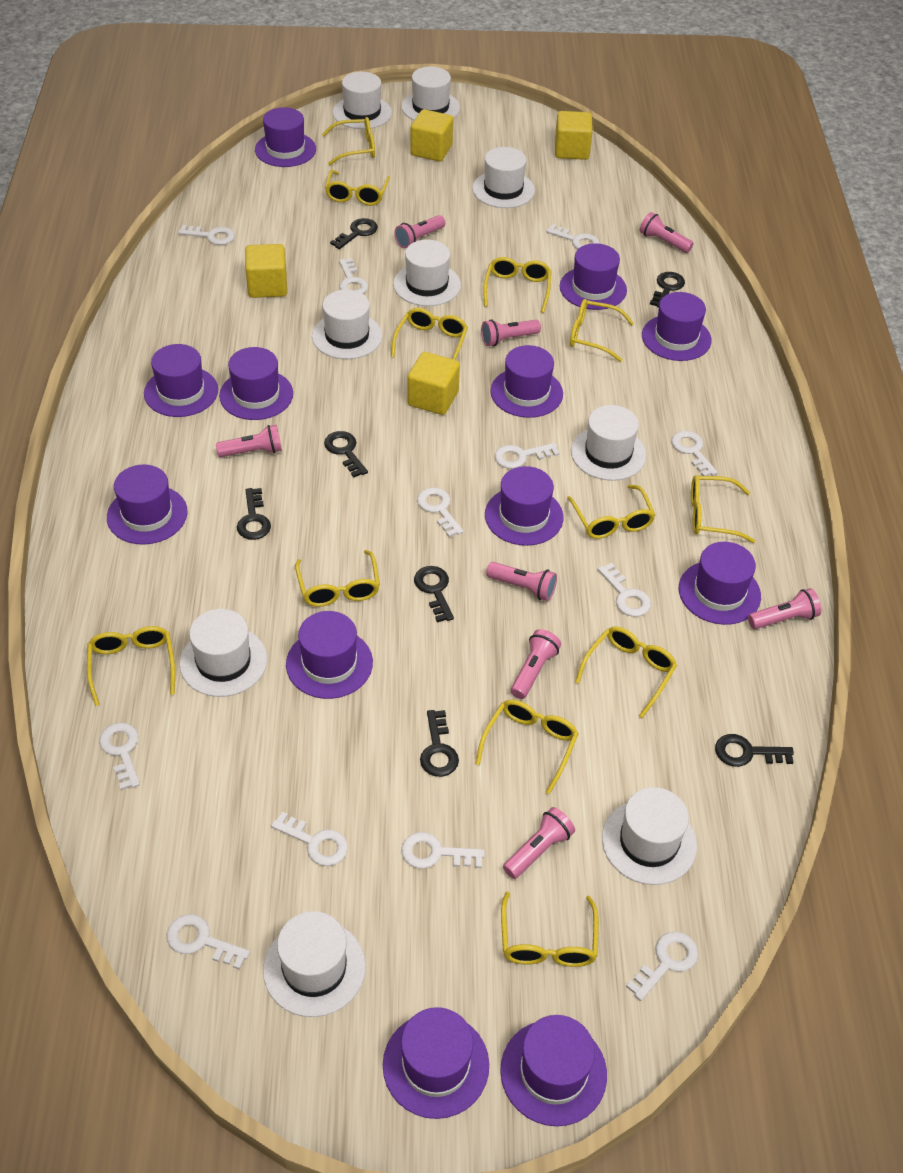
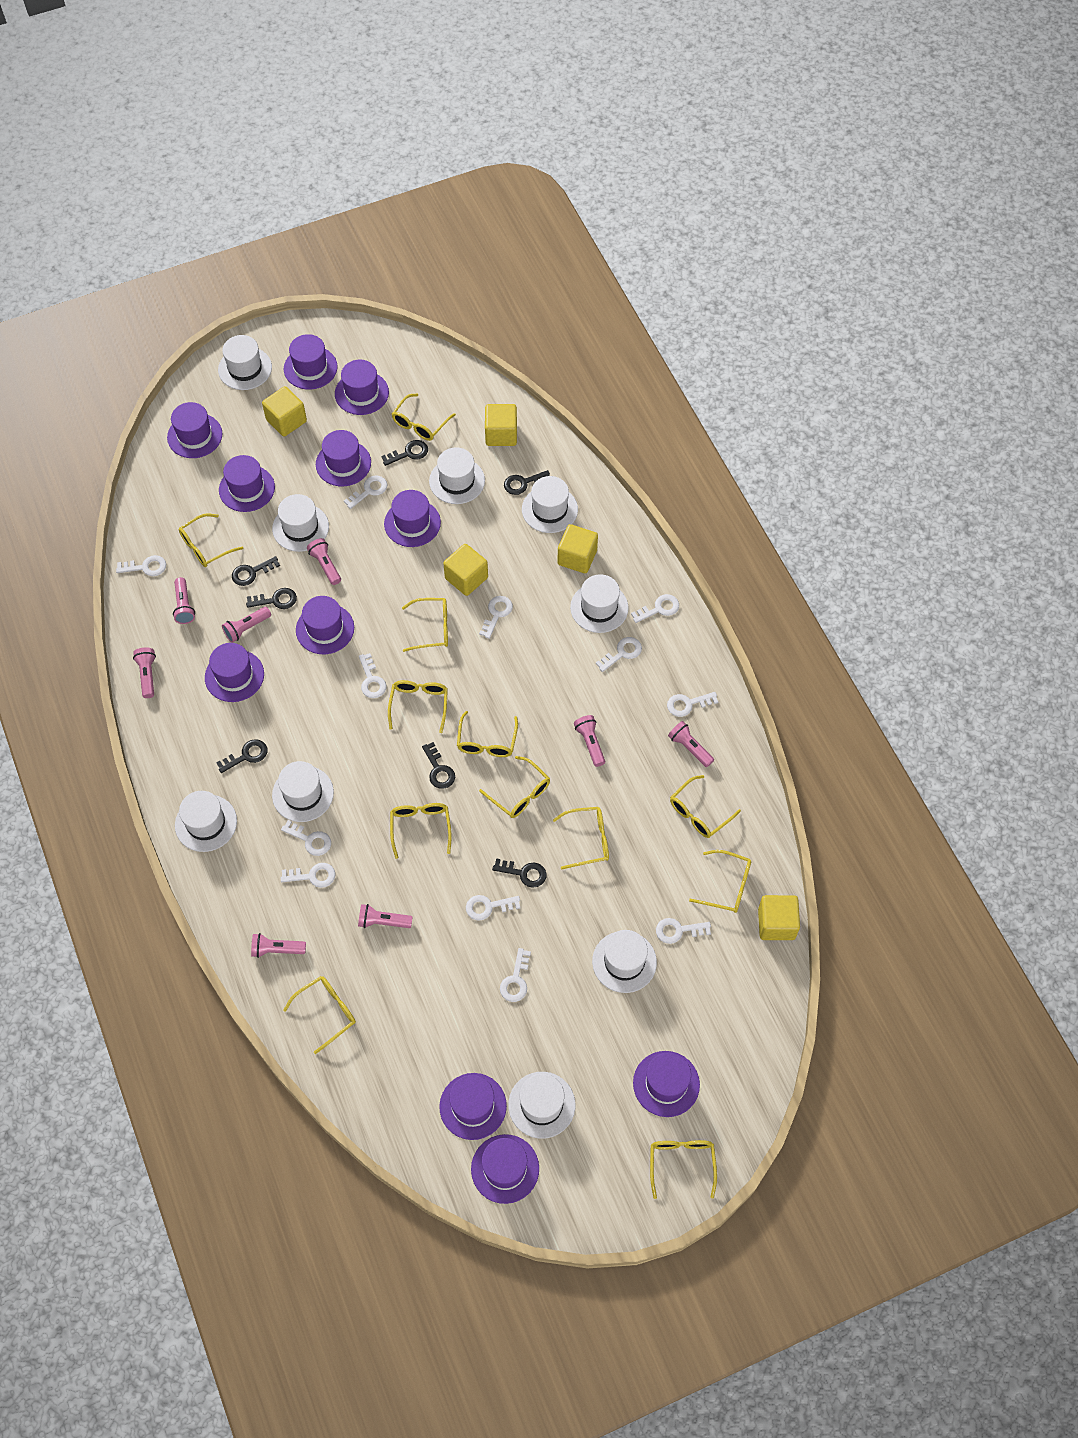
purple hat: 12 -> 11
yellow cube: 4 -> 5

